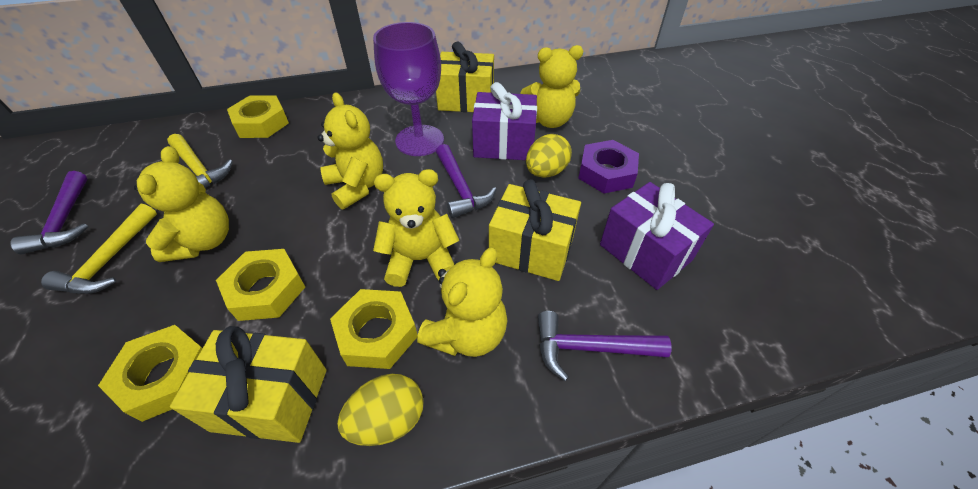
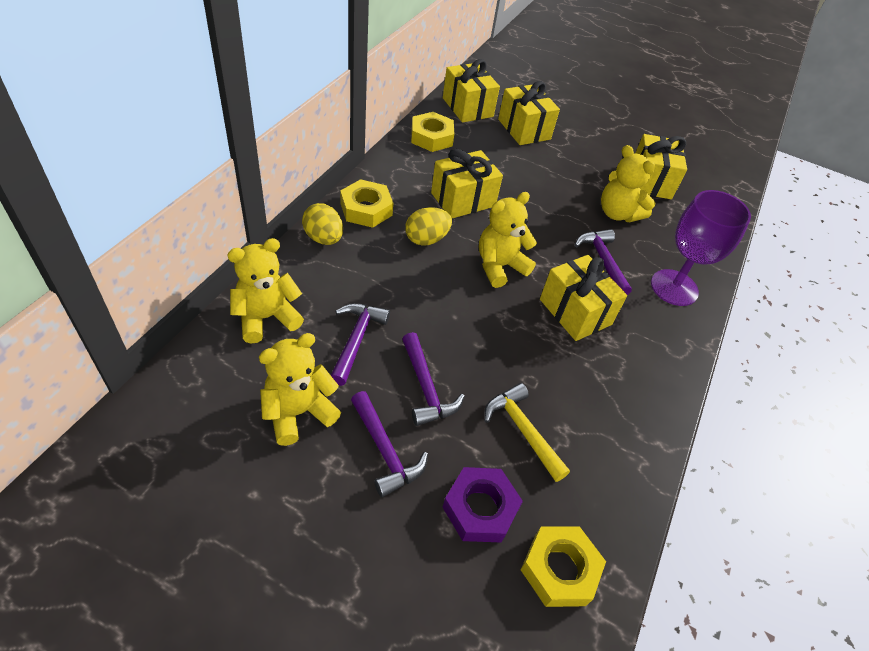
purple gift: 2 -> 0
purple hammer: 3 -> 4
yellow gift: 3 -> 5
yellow hammer: 2 -> 1
yellow nut: 4 -> 3
yellow teddy bear: 5 -> 4

